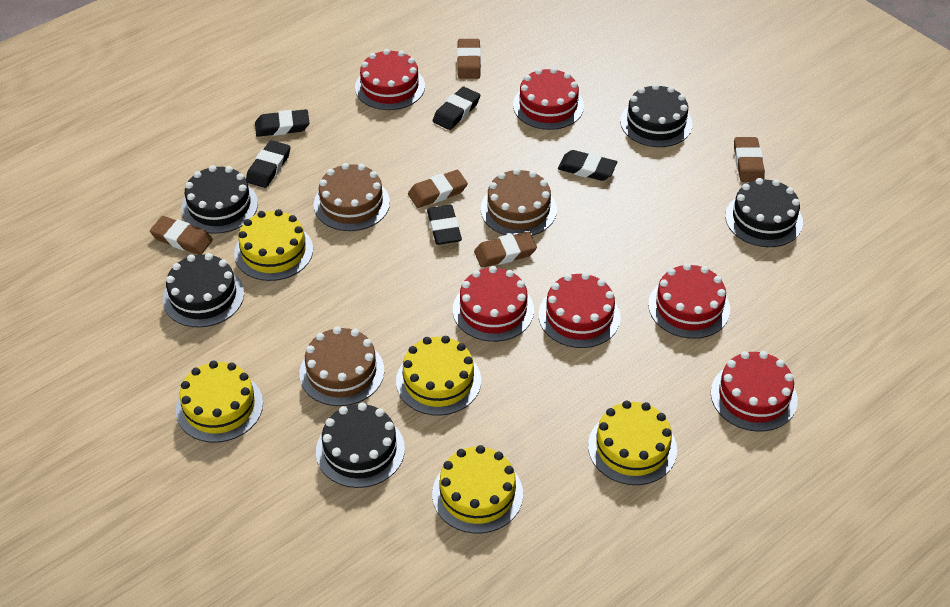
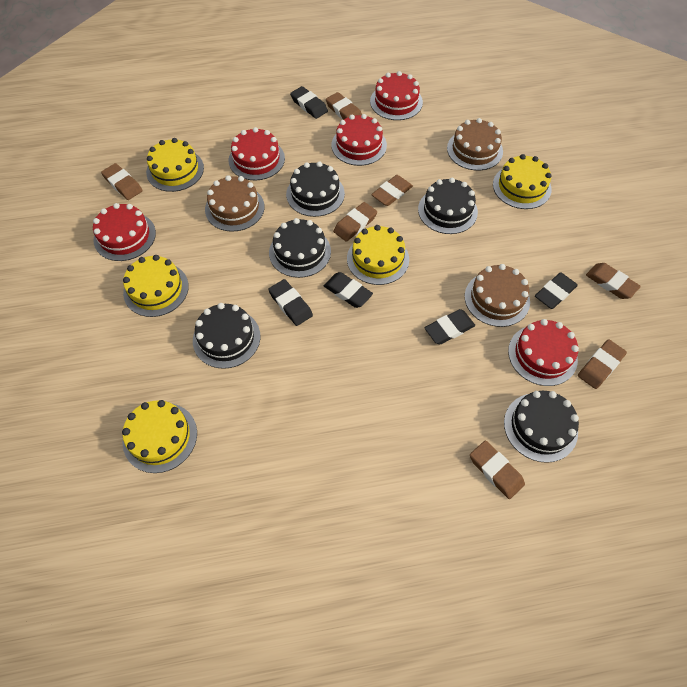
brown eraser: 5 -> 7
red cake: 6 -> 5

